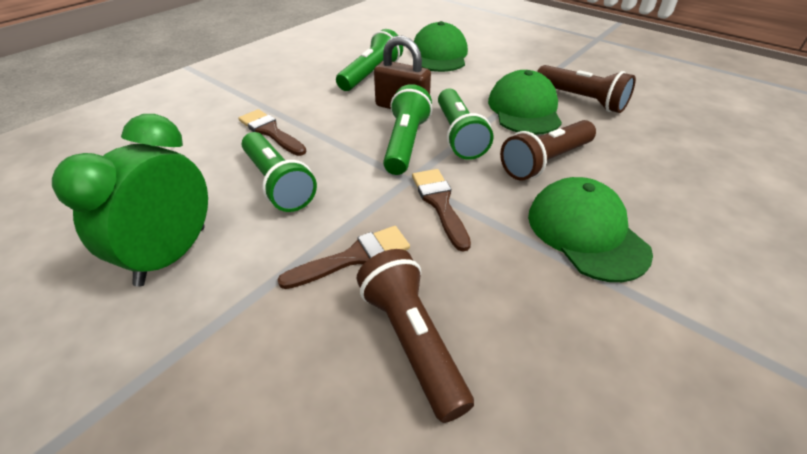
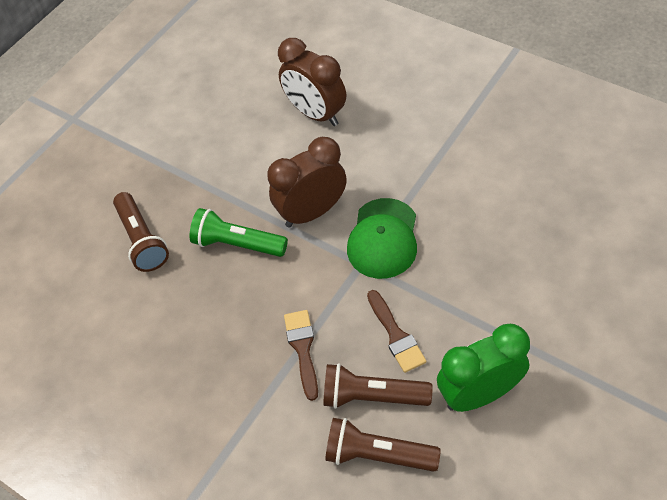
brown brush: 3 -> 2
brown clock: 0 -> 2
brown padlock: 1 -> 0
green cap: 3 -> 1
green flashlight: 4 -> 1

